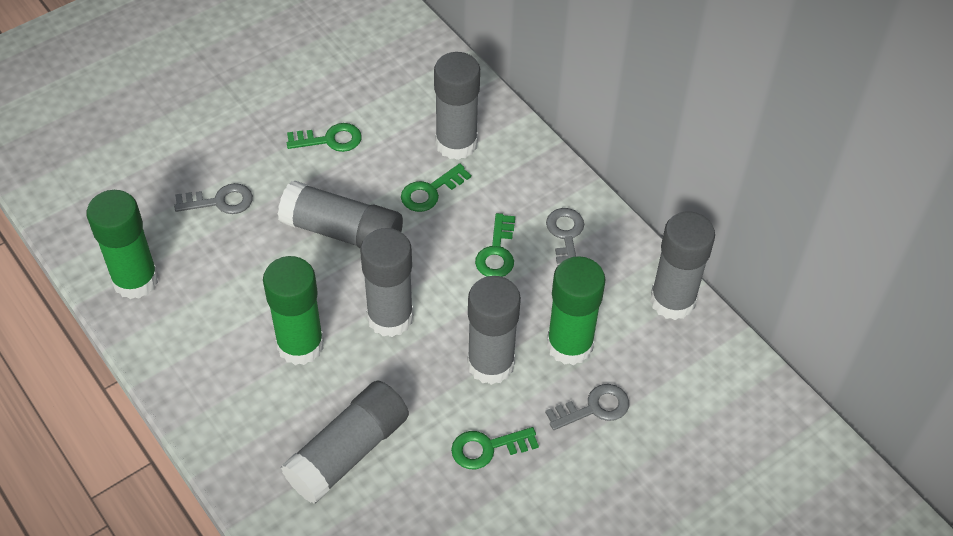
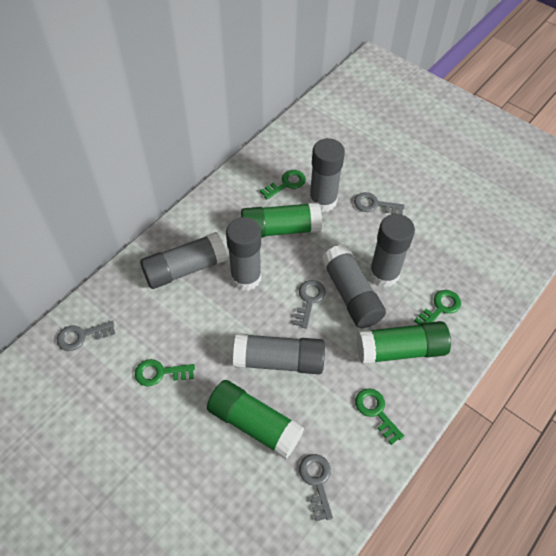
grey key: 3 -> 4

